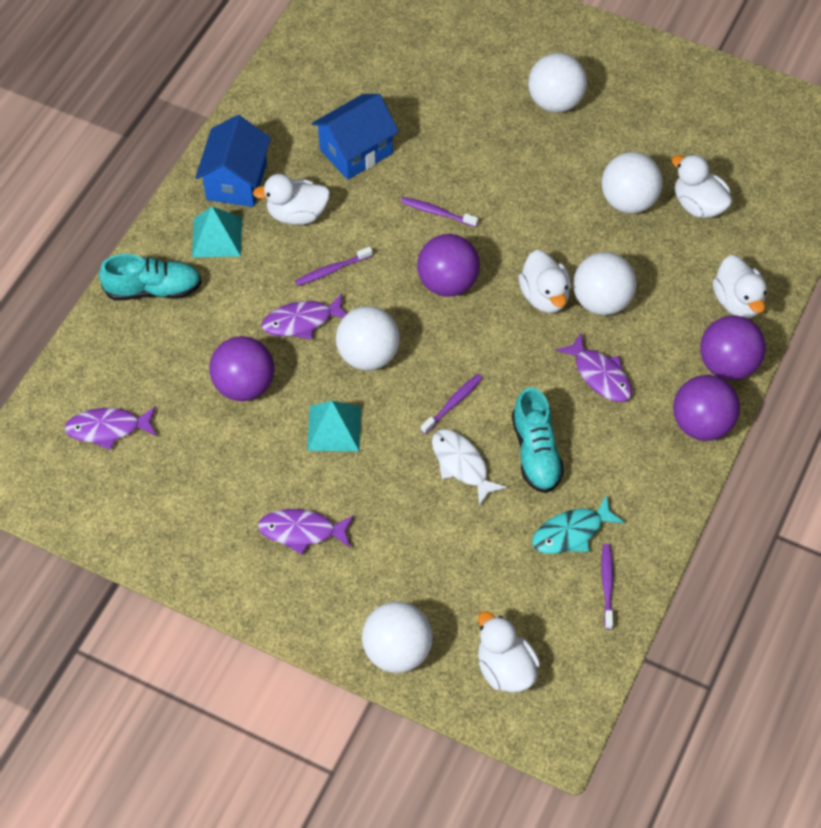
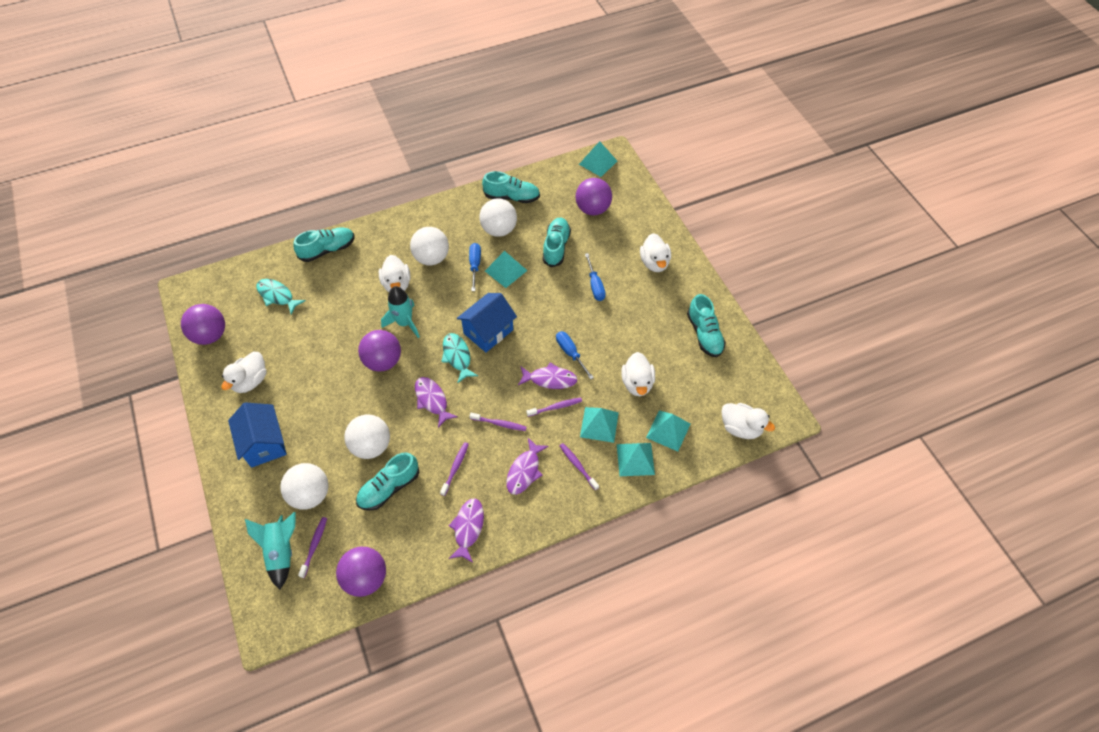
blue screwdriver: 0 -> 3
purple toothbrush: 4 -> 5
turquoise fish: 1 -> 2
turquoise pyramid: 2 -> 5
turquoise rocket: 0 -> 2
turquoise shoe: 2 -> 5
white ball: 5 -> 4
white fish: 1 -> 0

